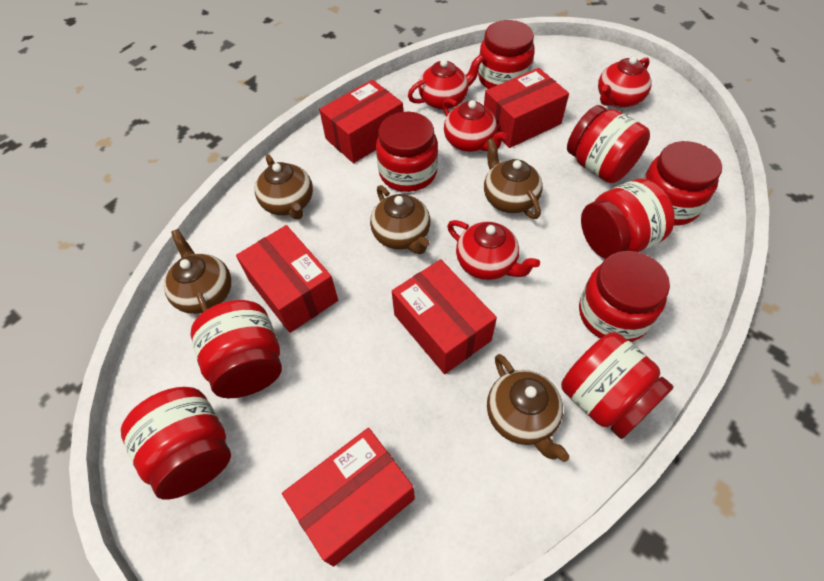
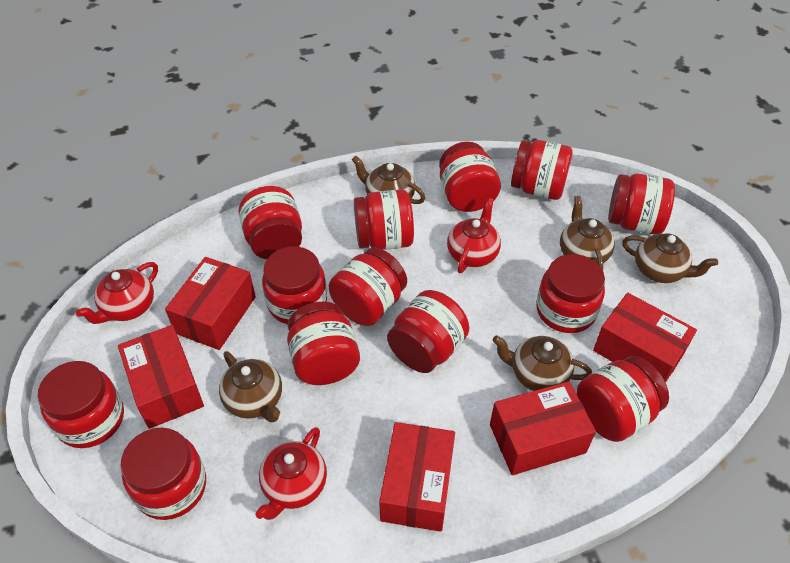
red jar: 9 -> 13
red teapot: 4 -> 3

